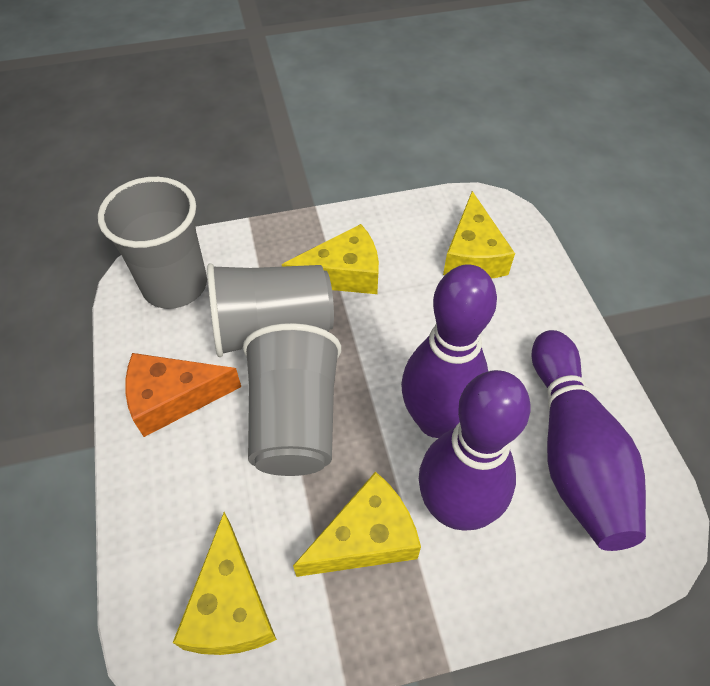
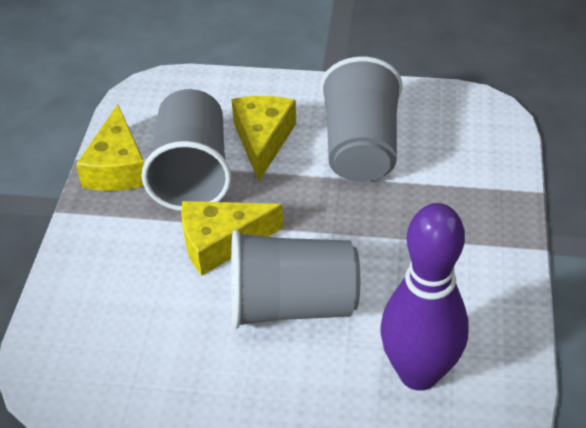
orange cheese: 1 -> 0
purple bowling pin: 3 -> 1
yellow cheese: 4 -> 3

